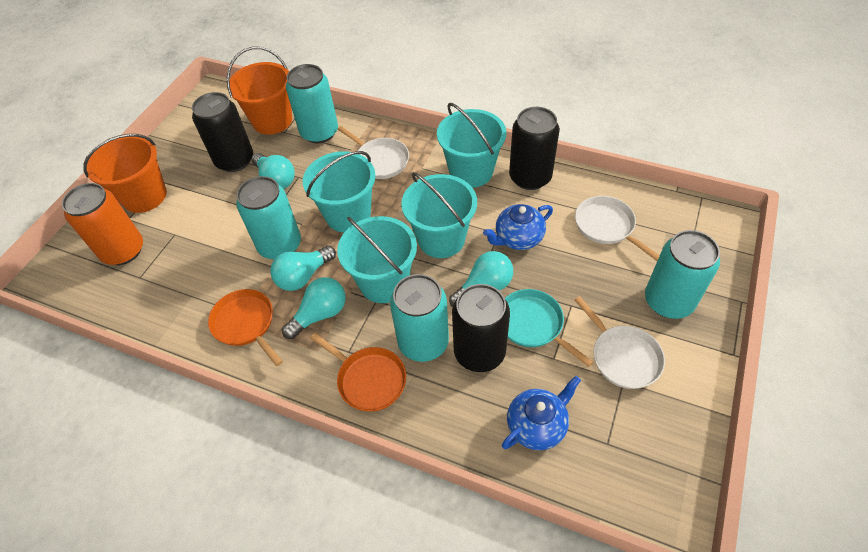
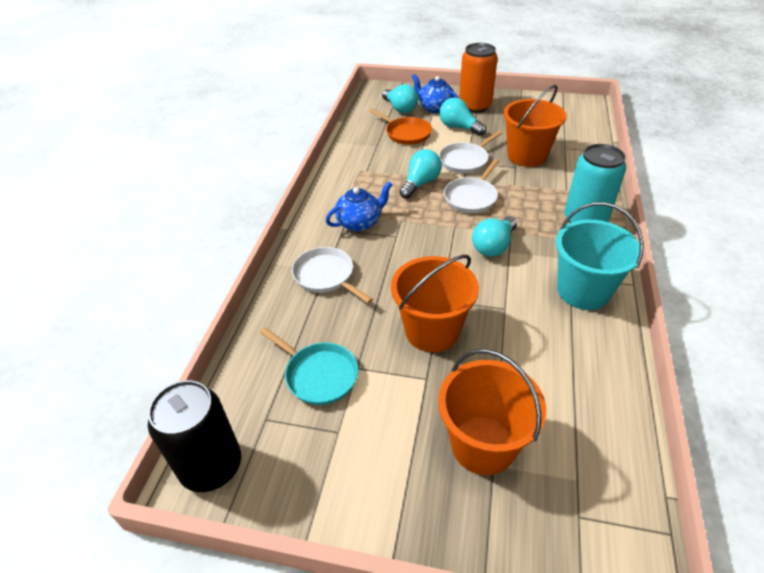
black can: 3 -> 1
orange bucket: 2 -> 3
orange pan: 2 -> 1
turquoise bucket: 4 -> 1
turquoise can: 4 -> 1

